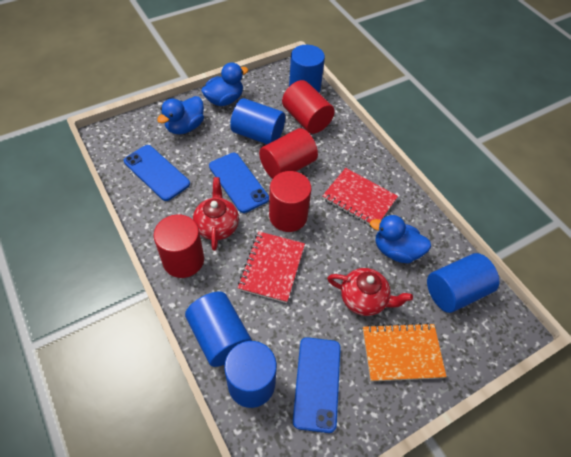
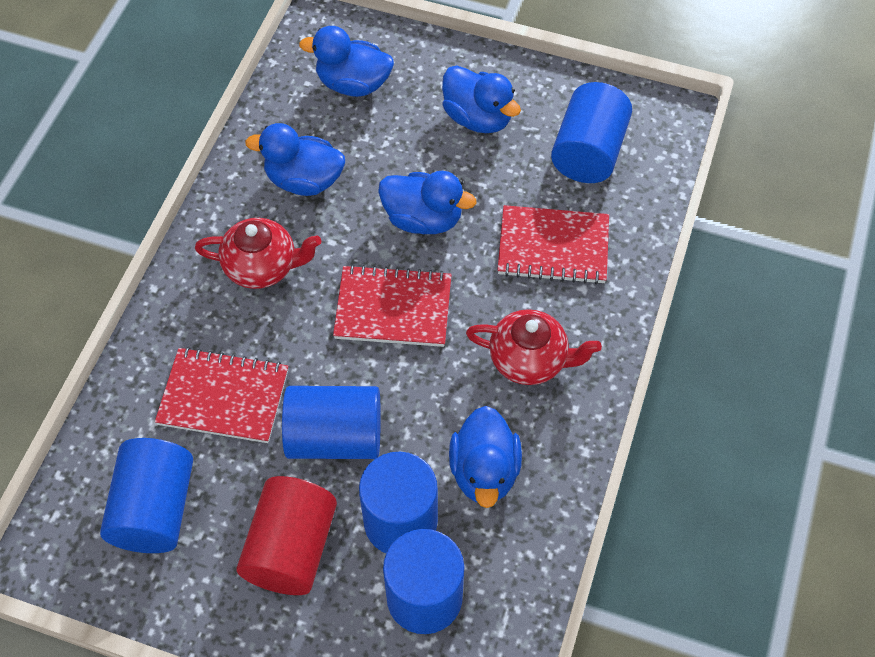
blue duck: 3 -> 5
blue phone: 3 -> 0
orange notebook: 1 -> 0
red cylinder: 4 -> 1
red notebook: 2 -> 3

